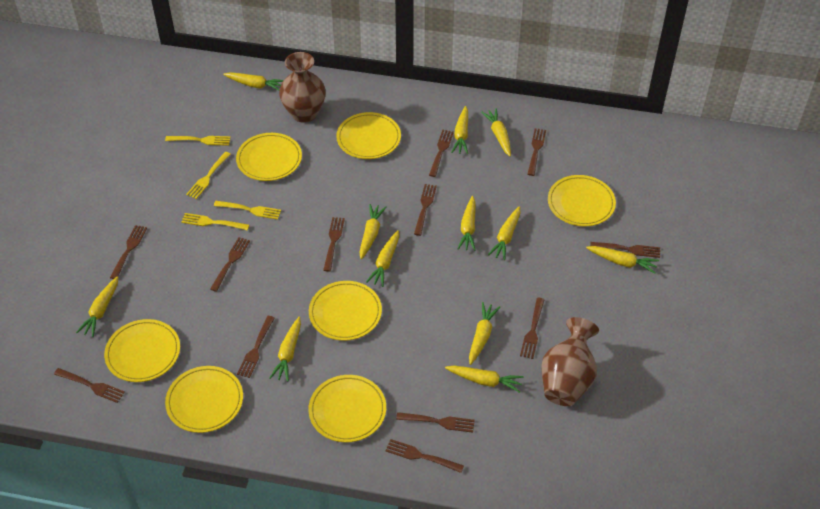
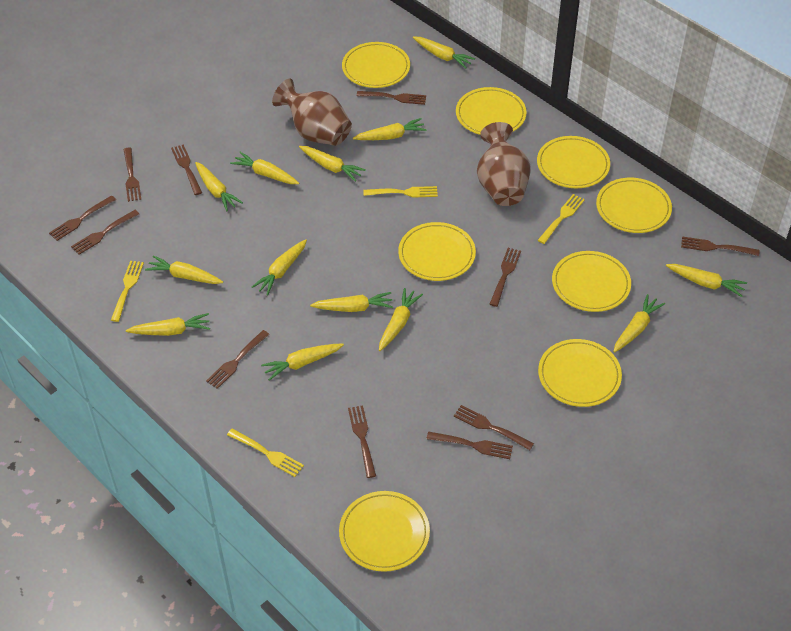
brown fork: 12 -> 11
yellow carrot: 12 -> 13
yellow plate: 7 -> 8

